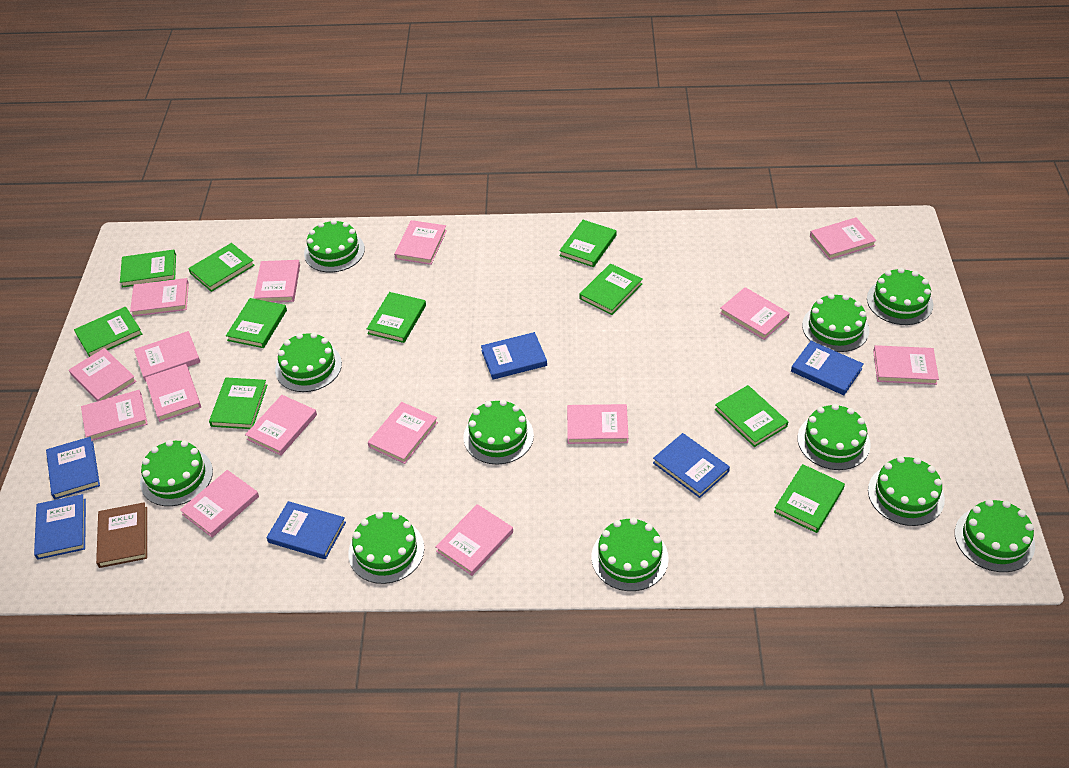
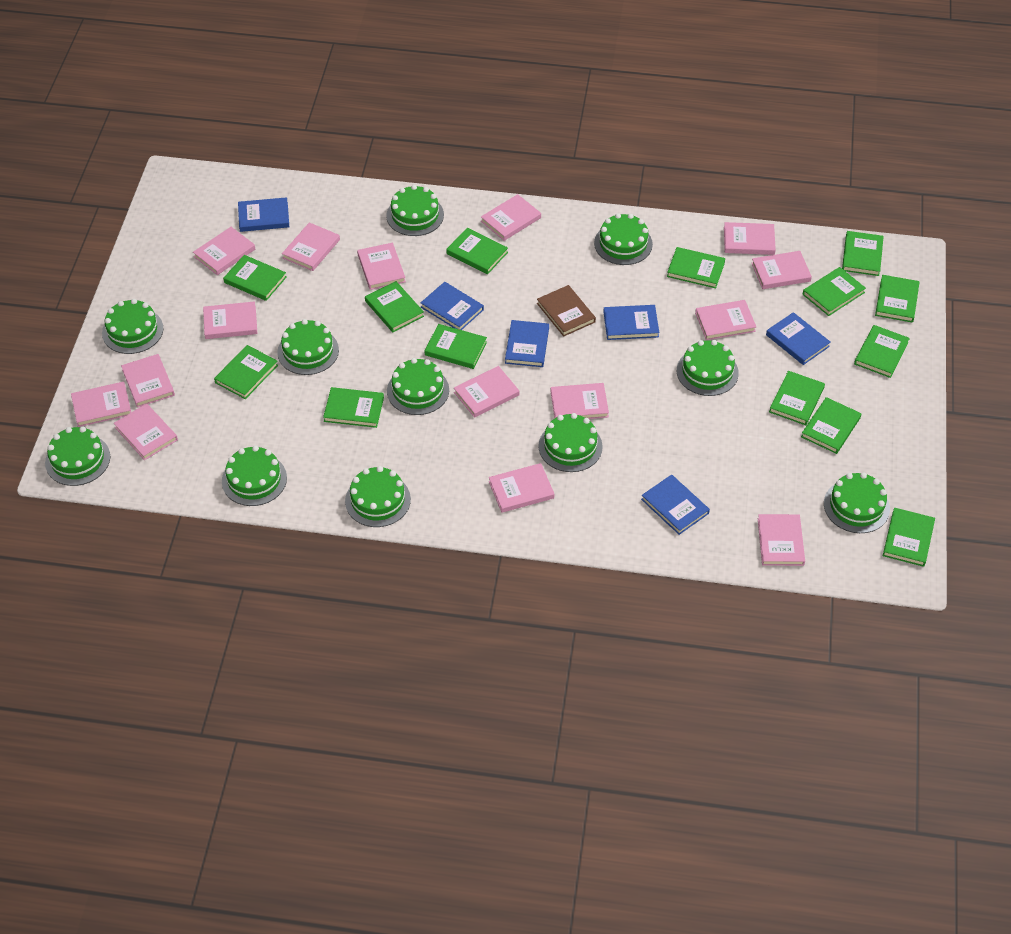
green book: 10 -> 14

